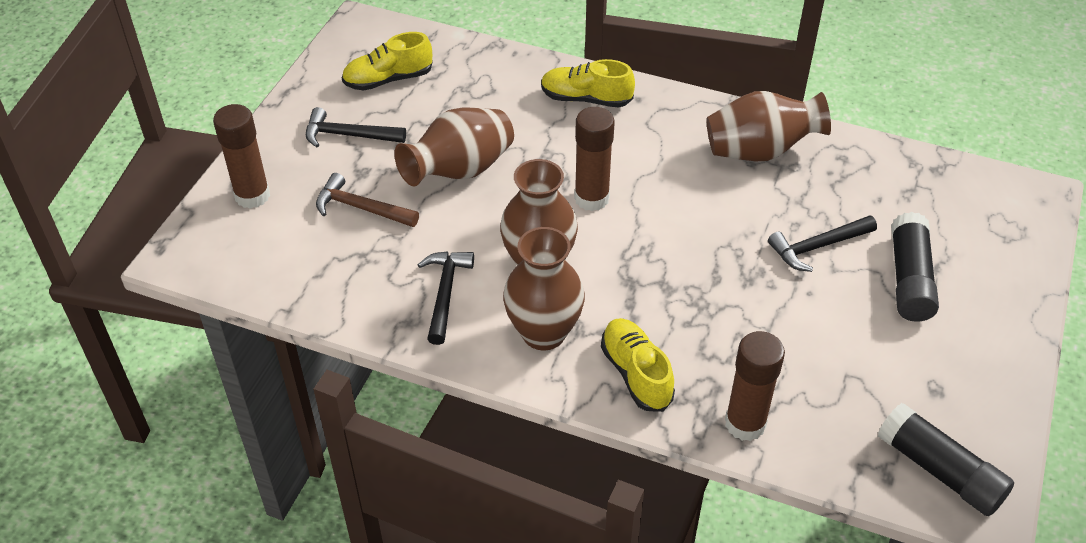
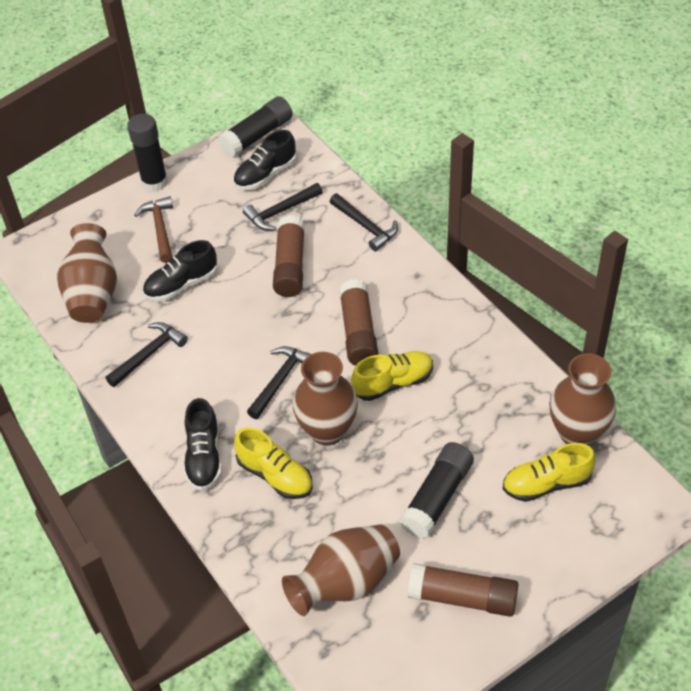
black glue stick: 2 -> 3
black hammer: 3 -> 4
black shoe: 0 -> 3

